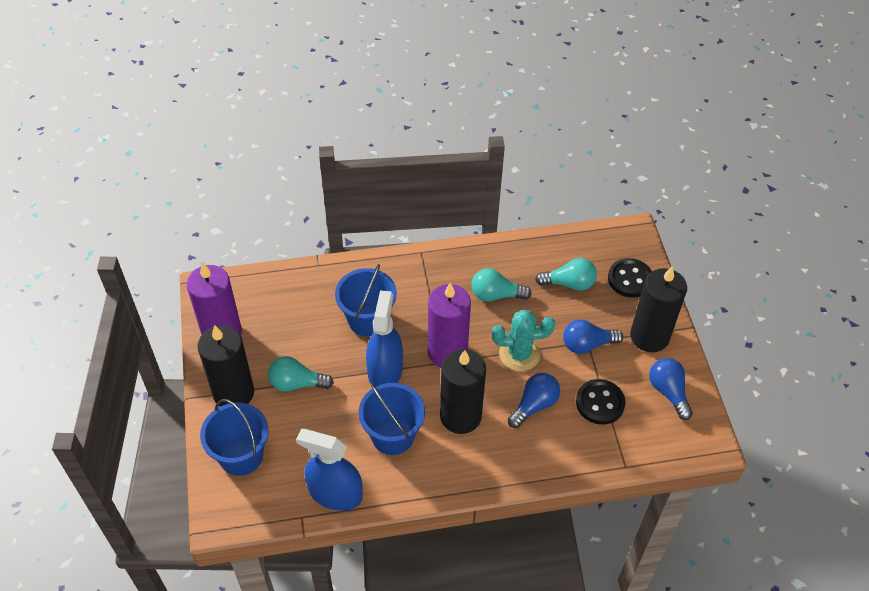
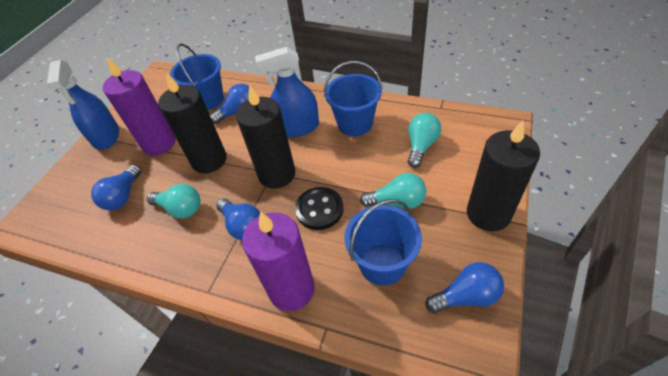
black button: 2 -> 1
blue light bulb: 3 -> 4
turquoise cactus: 1 -> 0

